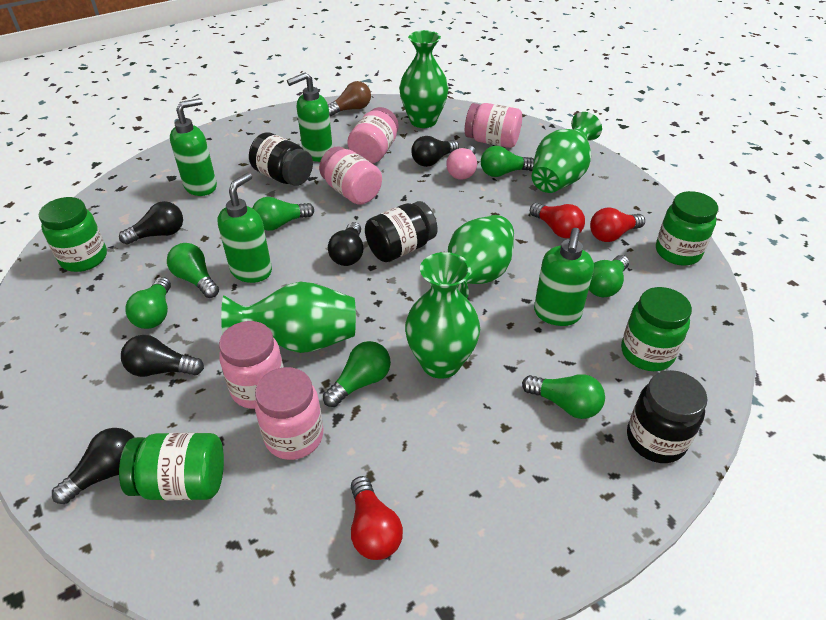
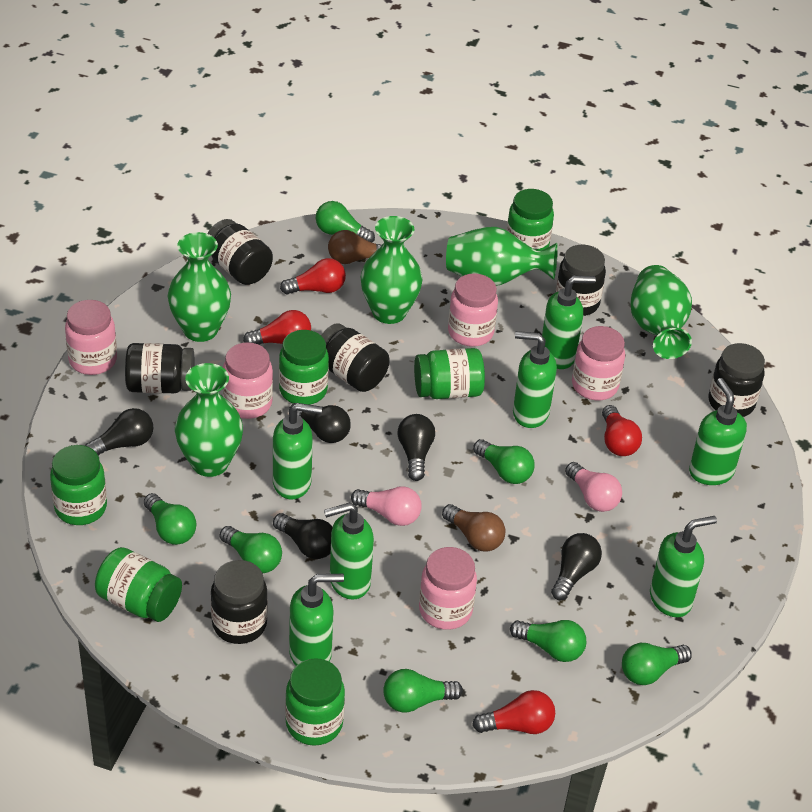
black jar: 3 -> 6
brown light bulb: 1 -> 2
green jar: 4 -> 6
green soap dispenser: 4 -> 7
pink light bulb: 1 -> 2
red light bulb: 3 -> 4

